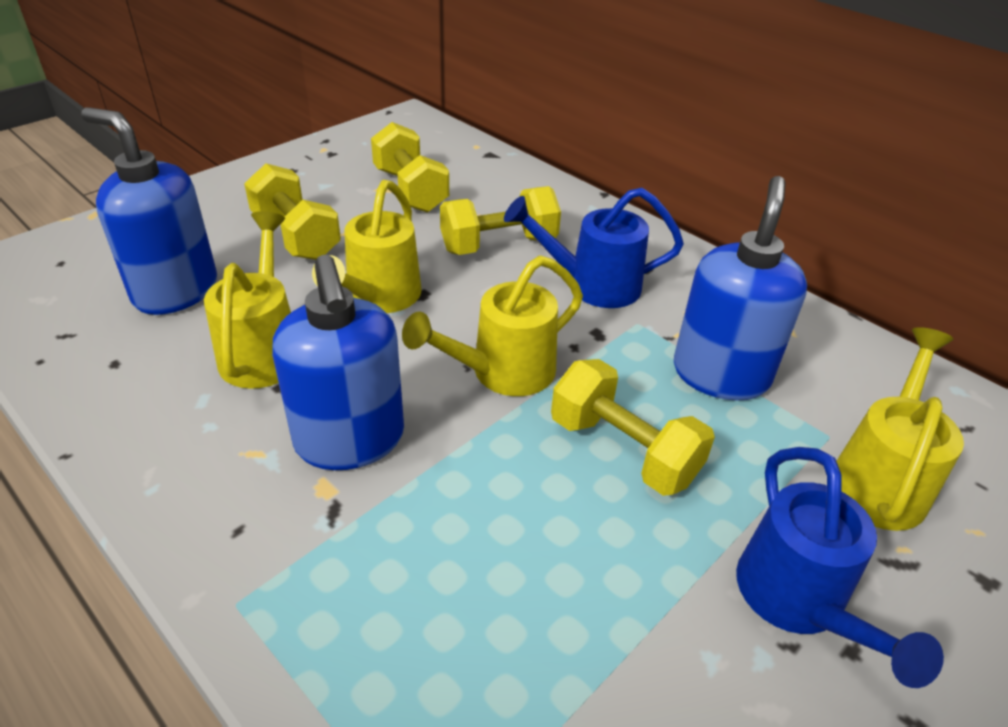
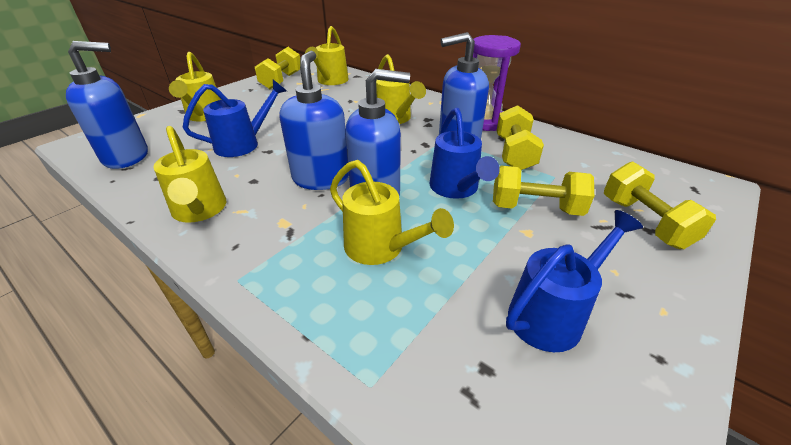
blue soap dispenser: 3 -> 4
blue watering can: 2 -> 3
purple hourglass: 0 -> 1
yellow watering can: 4 -> 5

